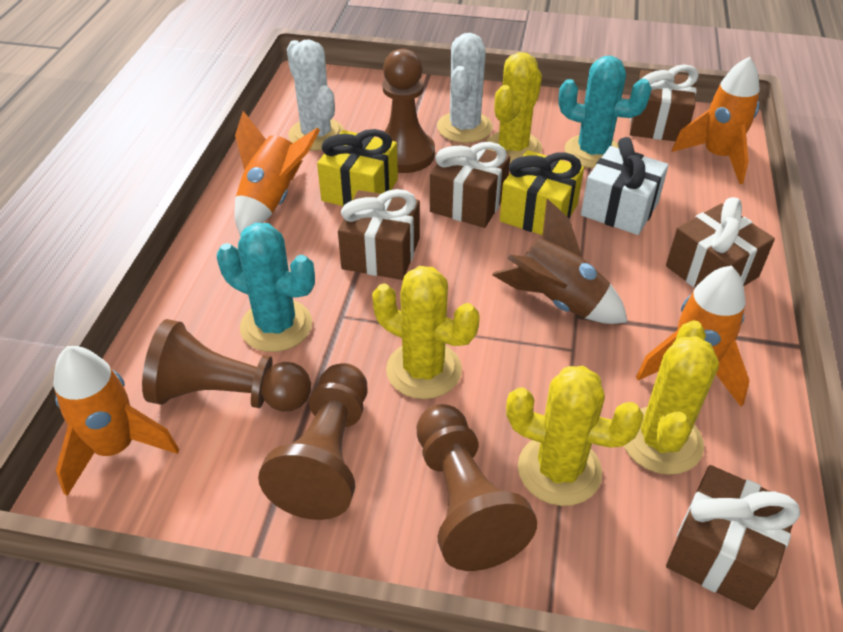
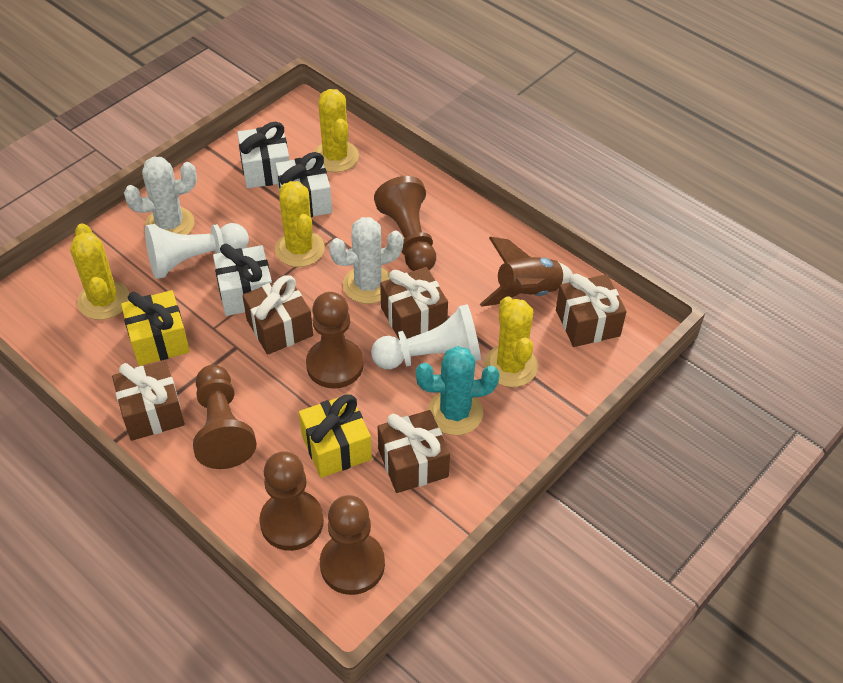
brown pawn: 4 -> 5
orange rocket: 4 -> 0
turquoise cactus: 2 -> 1
white gift: 1 -> 3
white pawn: 0 -> 2

